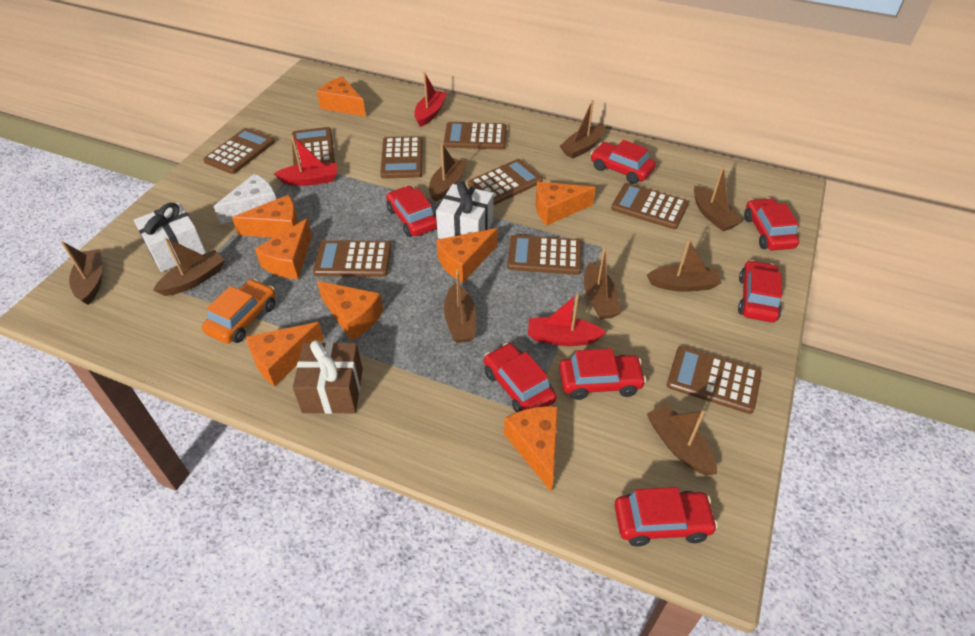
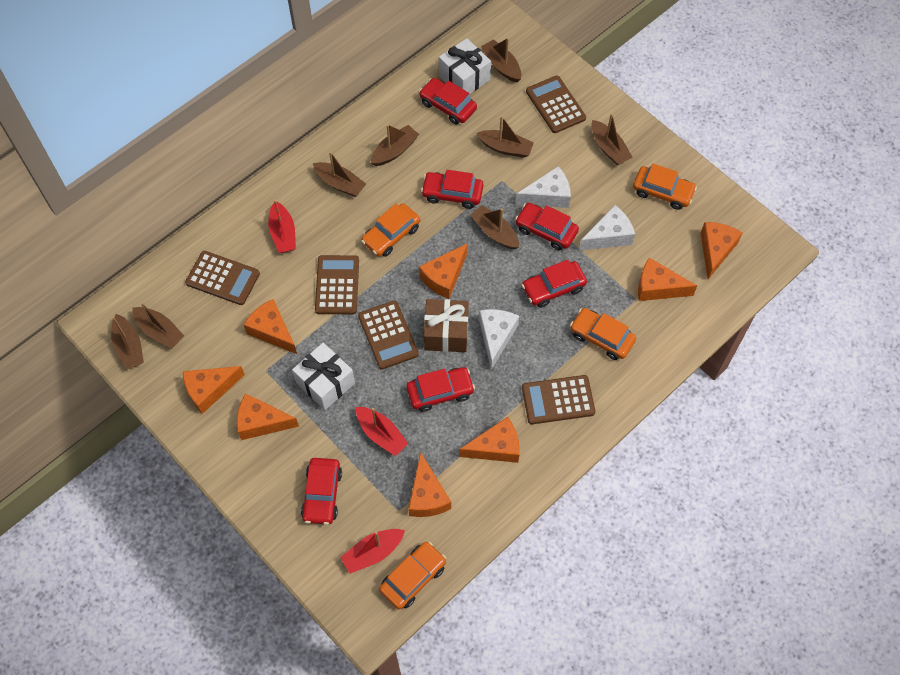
brown boat: 9 -> 8
brown calculator: 9 -> 5
orange car: 1 -> 4
red car: 7 -> 6
white cheese: 1 -> 3

